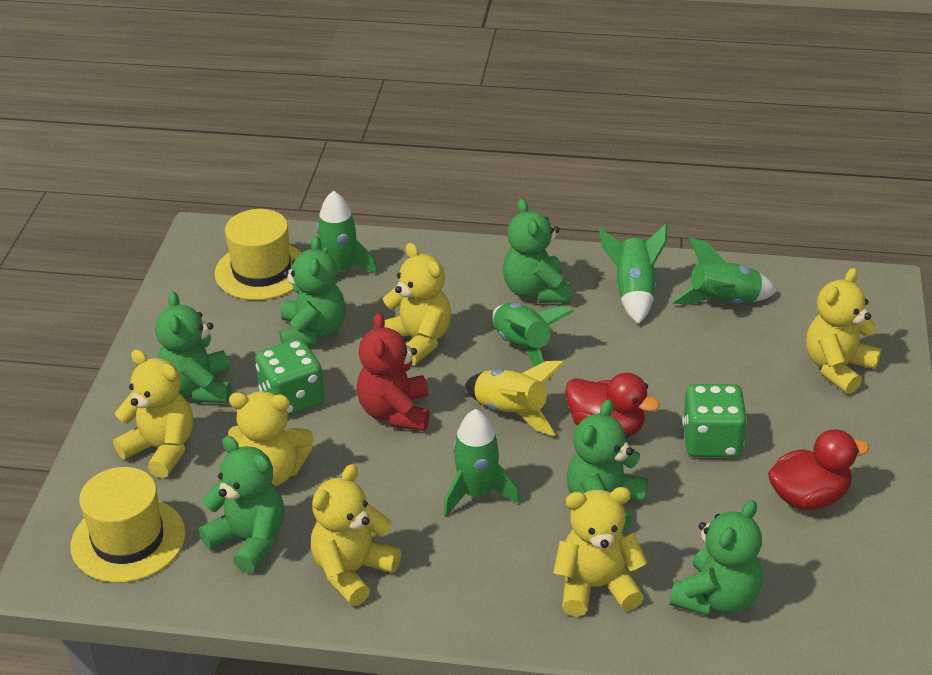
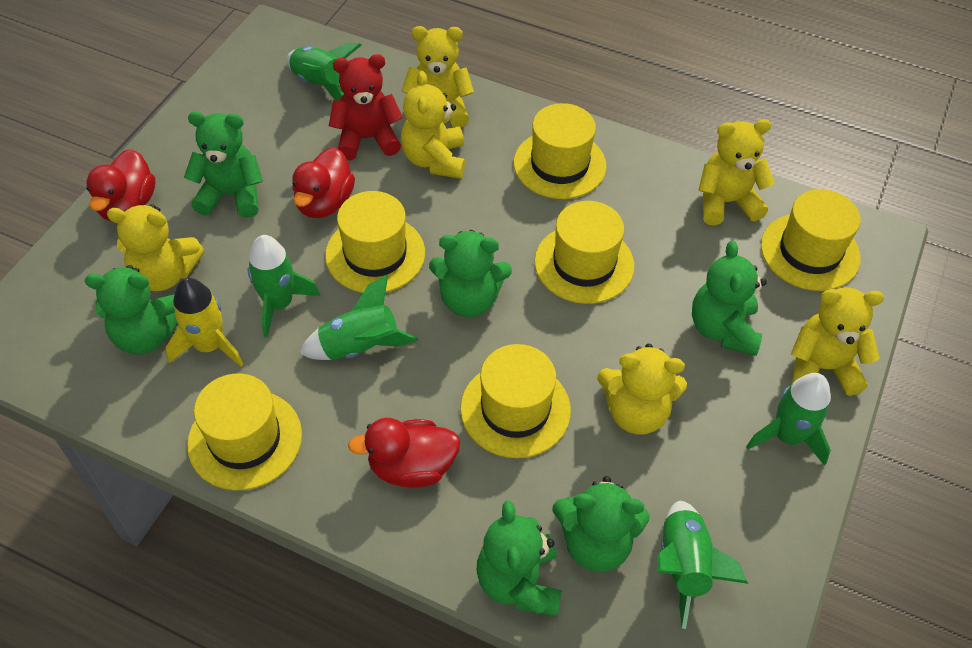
green dice: 2 -> 0
red duck: 2 -> 3
yellow hat: 2 -> 6

